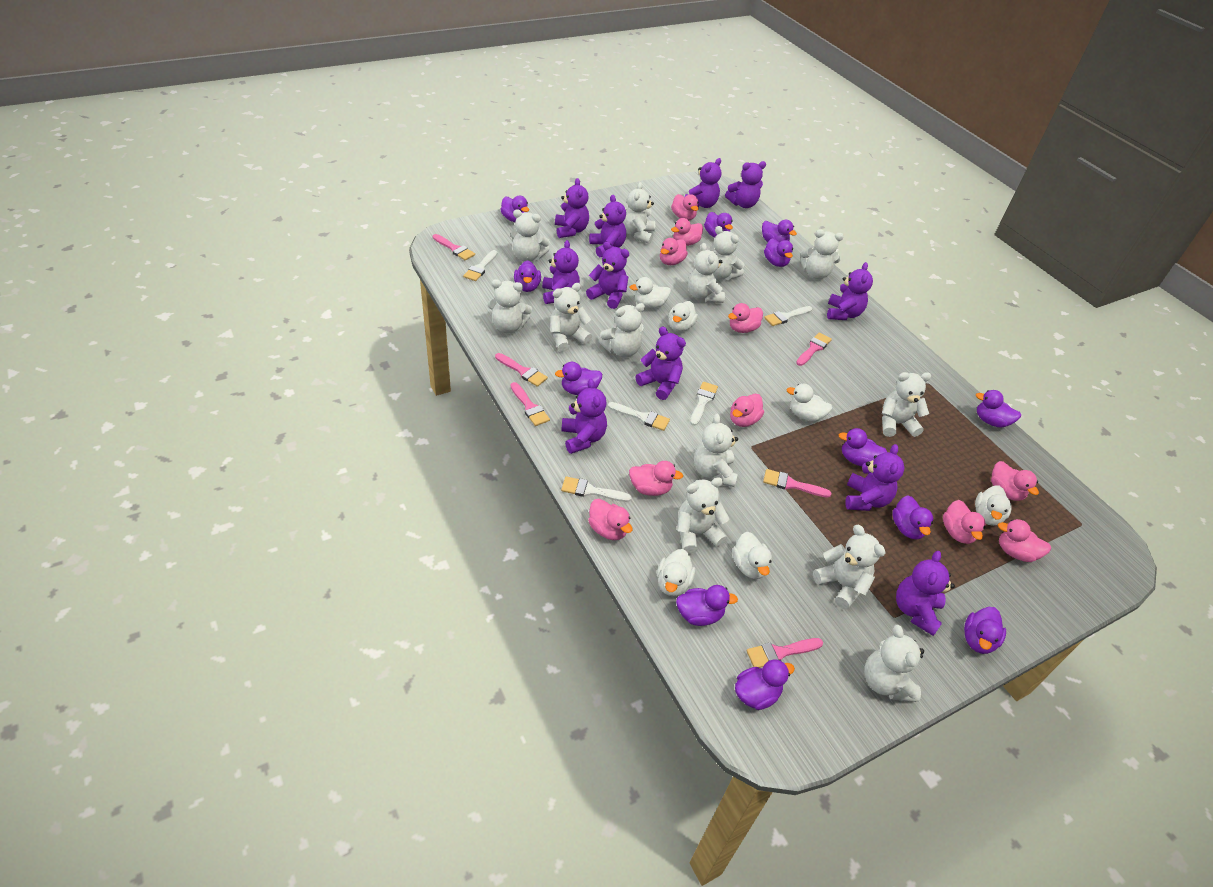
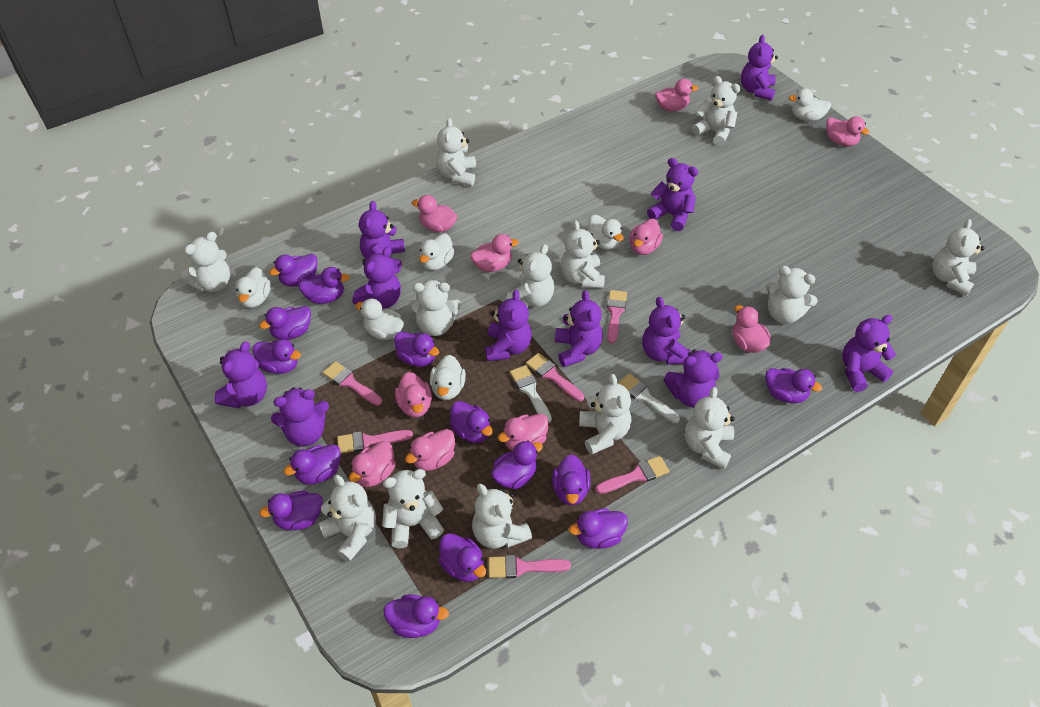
purple duck: 12 -> 14
white brush: 5 -> 2

